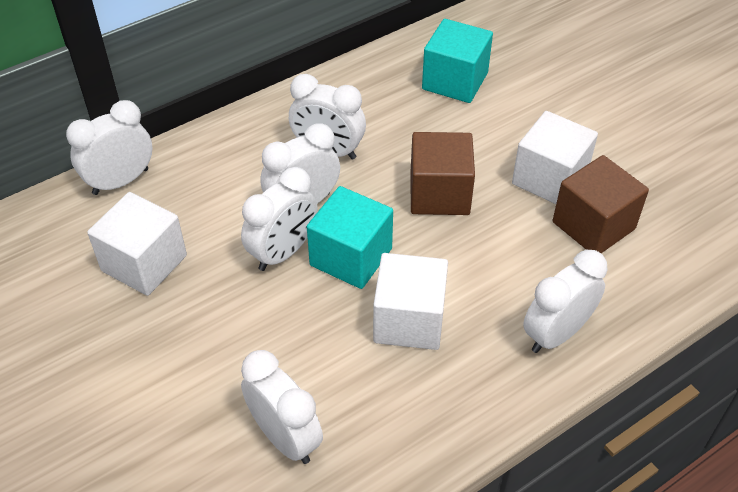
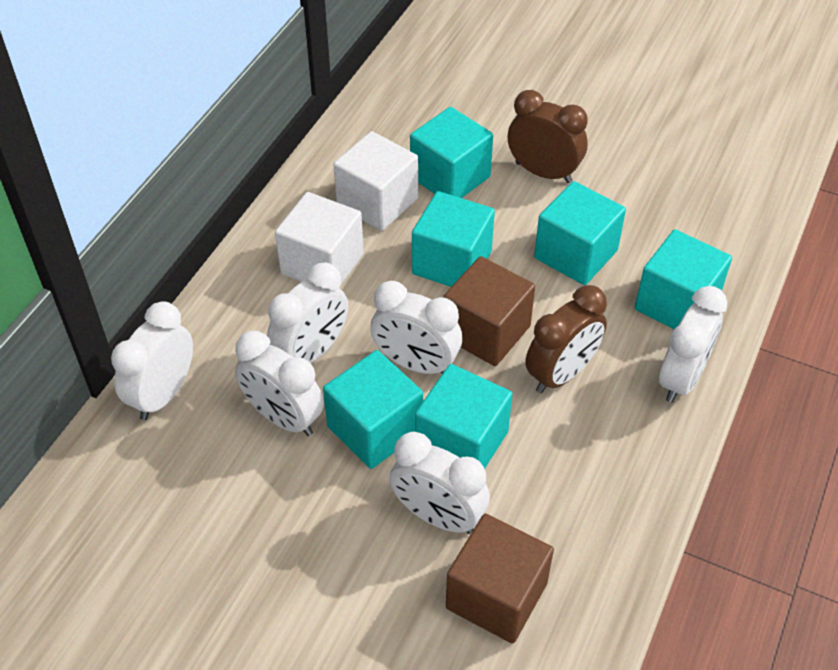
brown clock: 0 -> 2
turquoise cube: 2 -> 6
white cube: 3 -> 2

